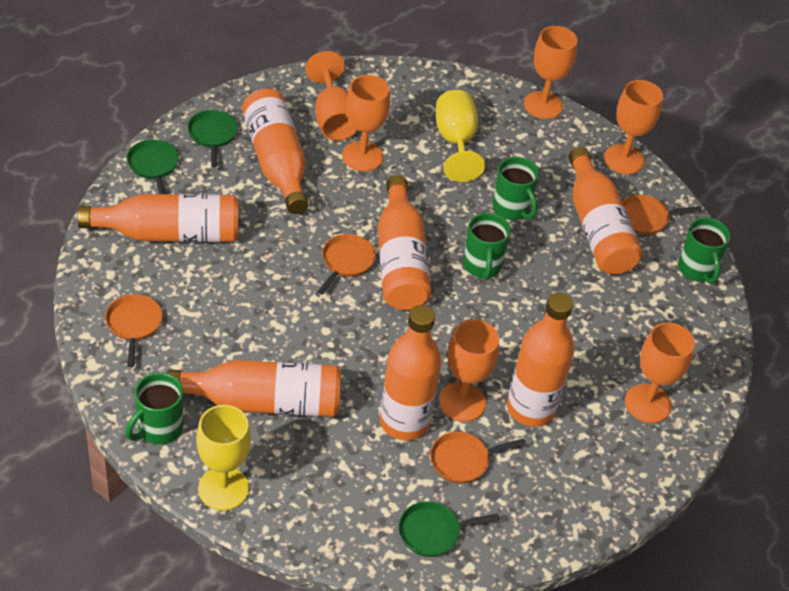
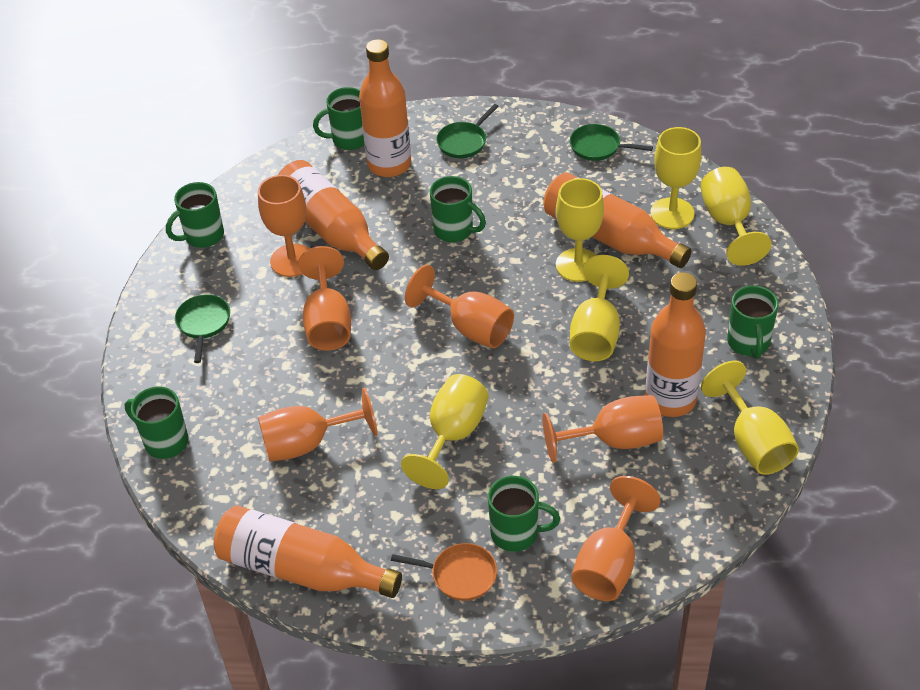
green mug: 4 -> 6
orange bottle: 7 -> 5
orange pan: 4 -> 1
yellow goblet: 2 -> 6

